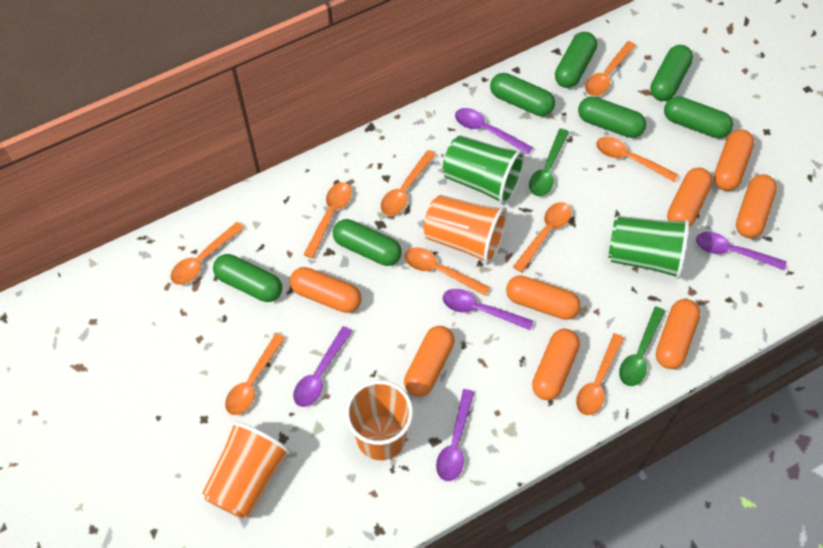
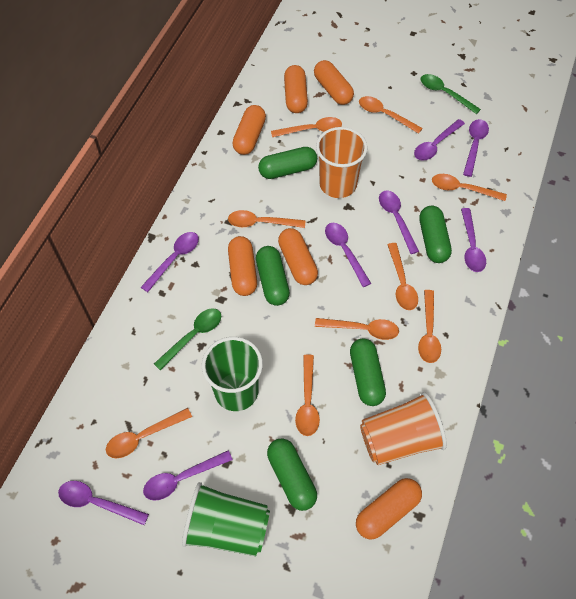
green capsule: 7 -> 5
orange capsule: 8 -> 6
orange cup: 3 -> 2
purple spoon: 5 -> 8

